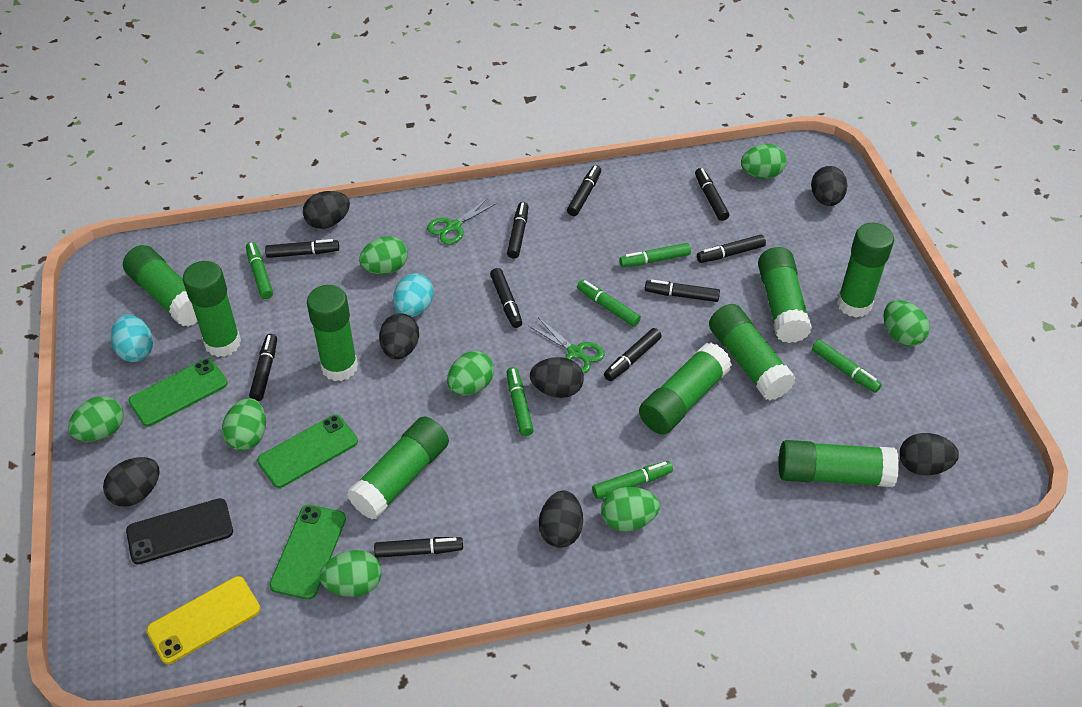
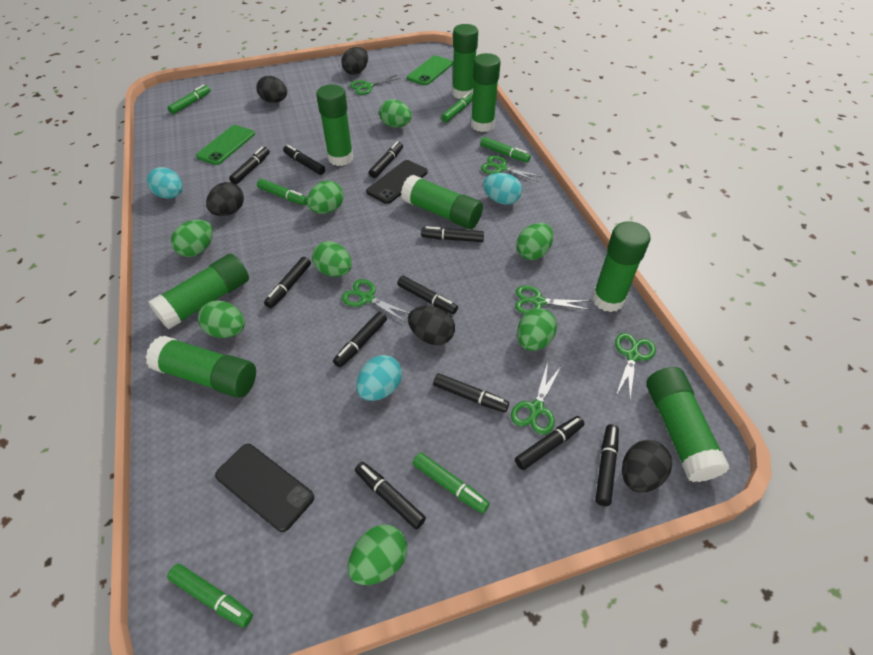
black egg: 7 -> 5
black marker: 10 -> 11
black phone: 1 -> 2
green glue stick: 9 -> 8
green phone: 3 -> 2
green scissors: 2 -> 6
turquoise egg: 2 -> 3
yellow phone: 1 -> 0

